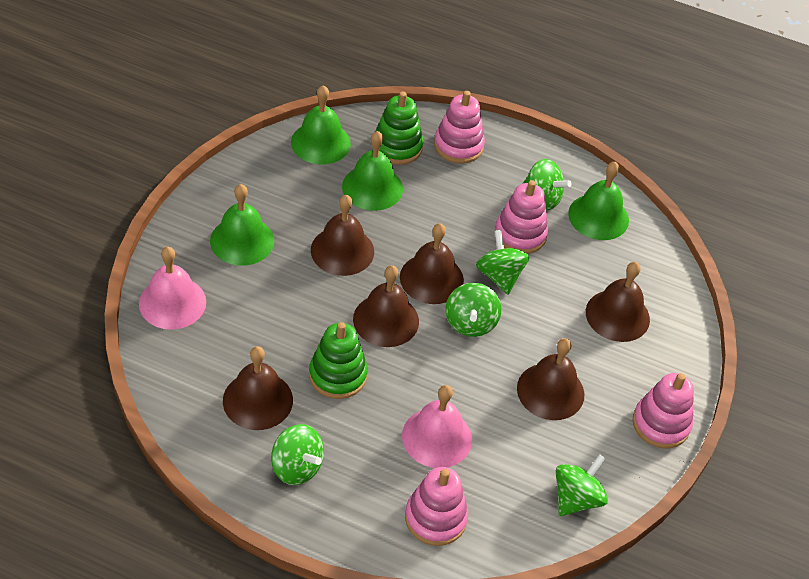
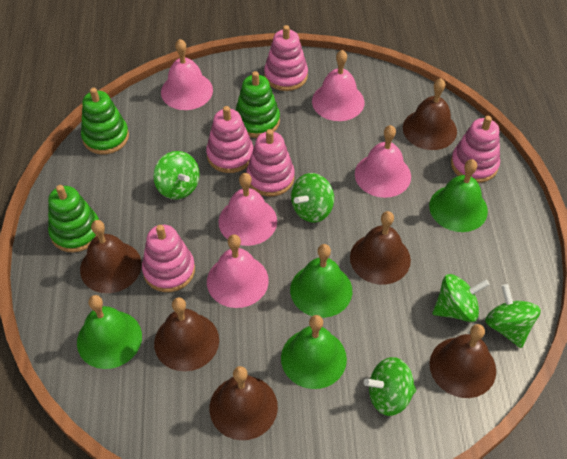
green stacking toy: 2 -> 3
pink bell: 2 -> 5
pink stacking toy: 4 -> 5

